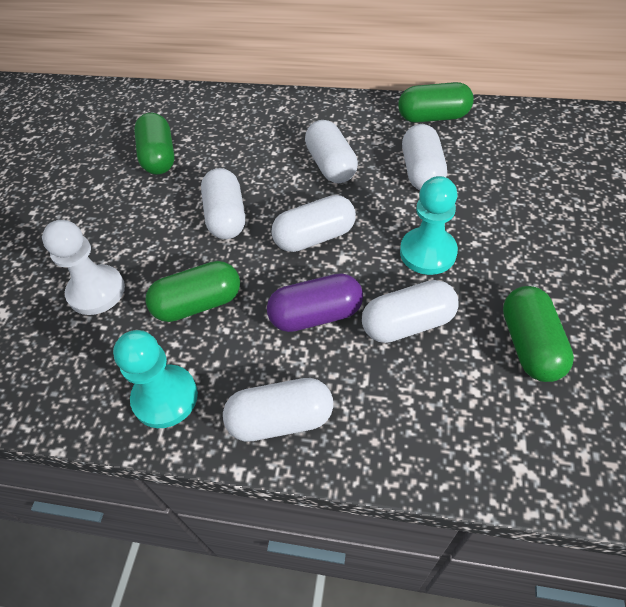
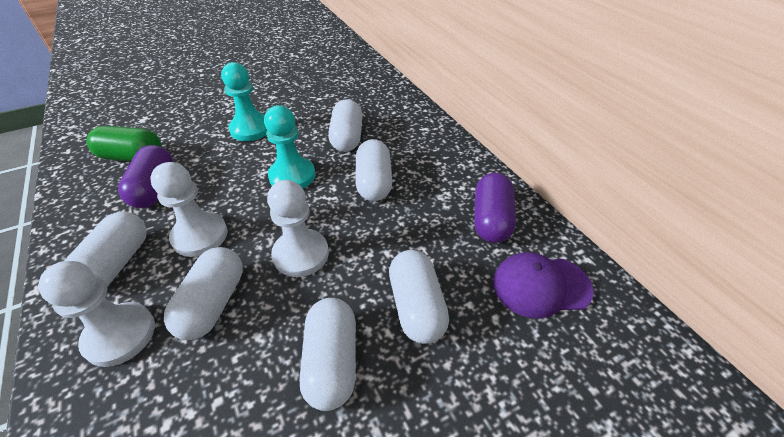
green capsule: 4 -> 1
purple cap: 0 -> 1
purple capsule: 1 -> 2
white pawn: 1 -> 3

